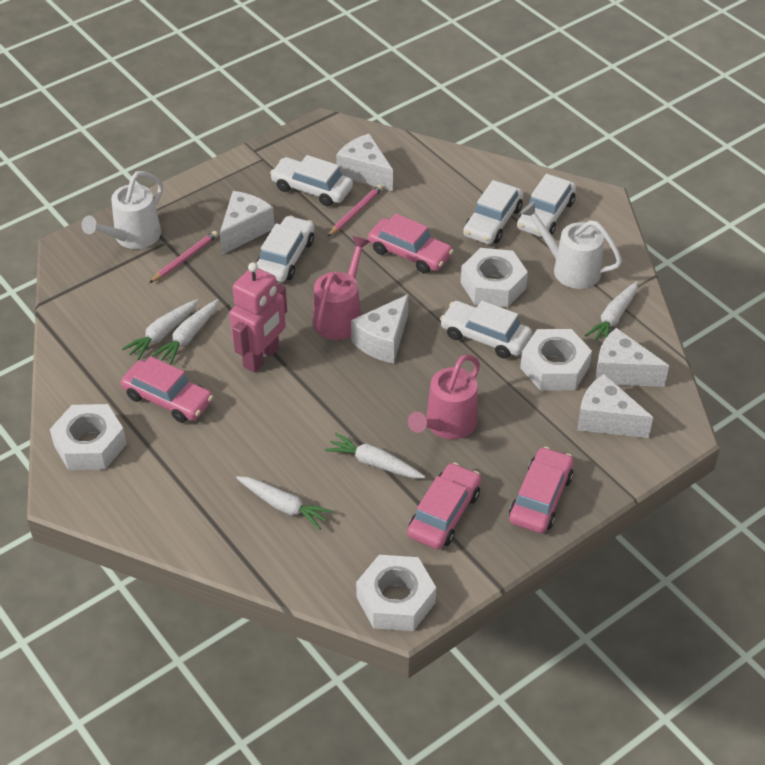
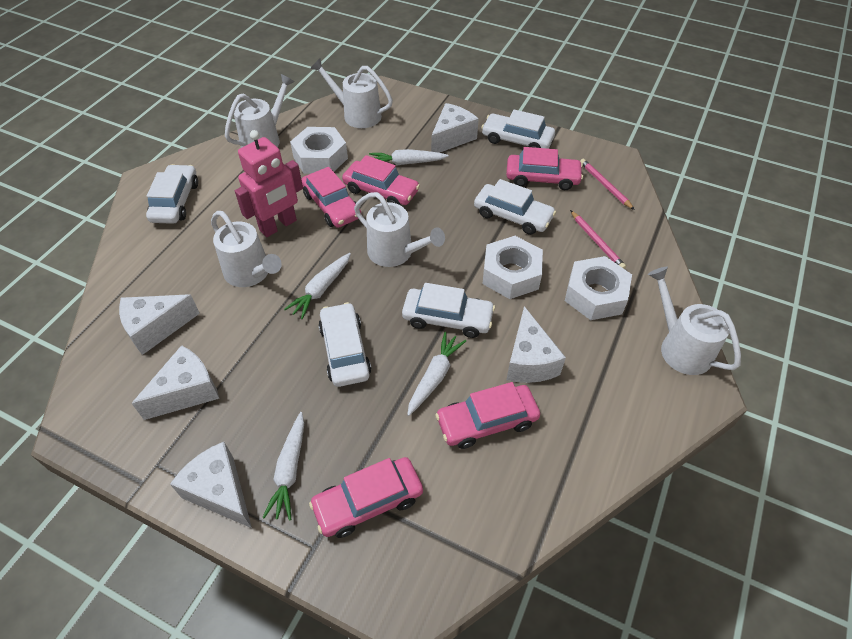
pink car: 4 -> 5
pink watering can: 2 -> 0
white carrot: 5 -> 4
white nut: 4 -> 3
white watering can: 2 -> 5

